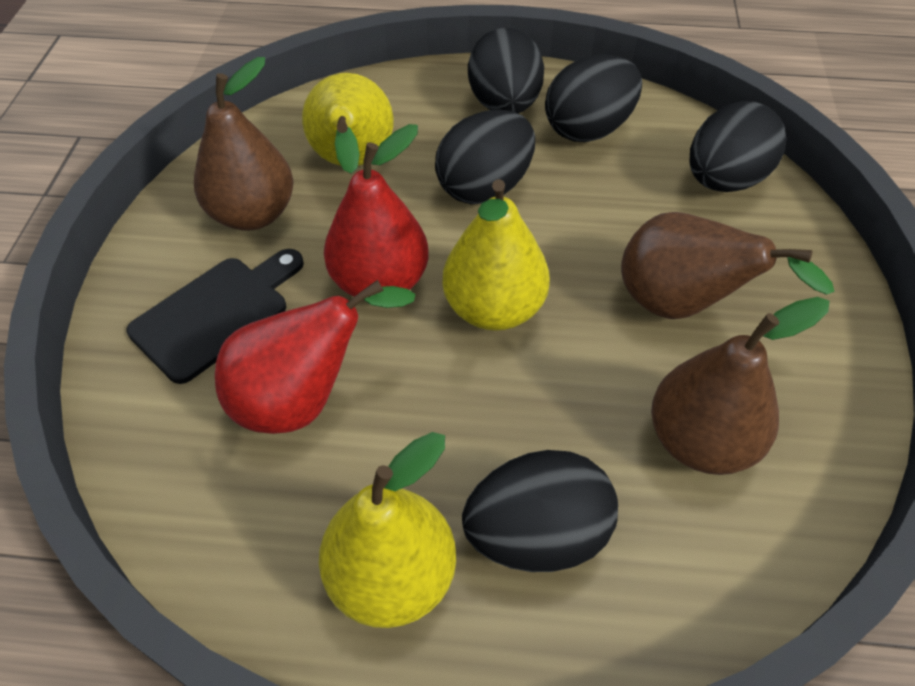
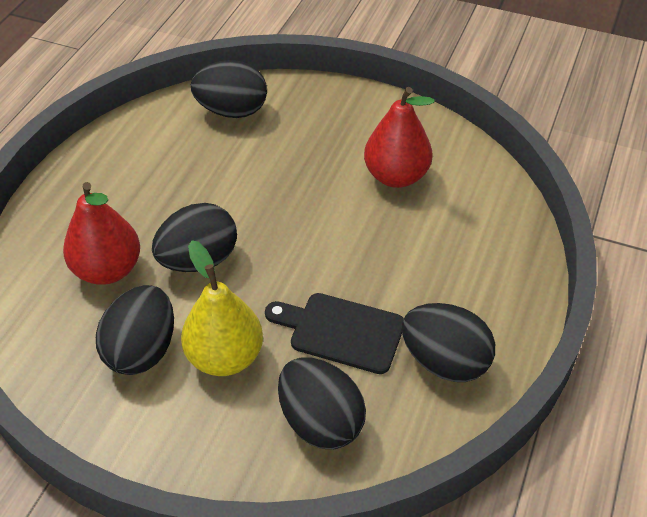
brown pear: 3 -> 0
yellow pear: 3 -> 1

